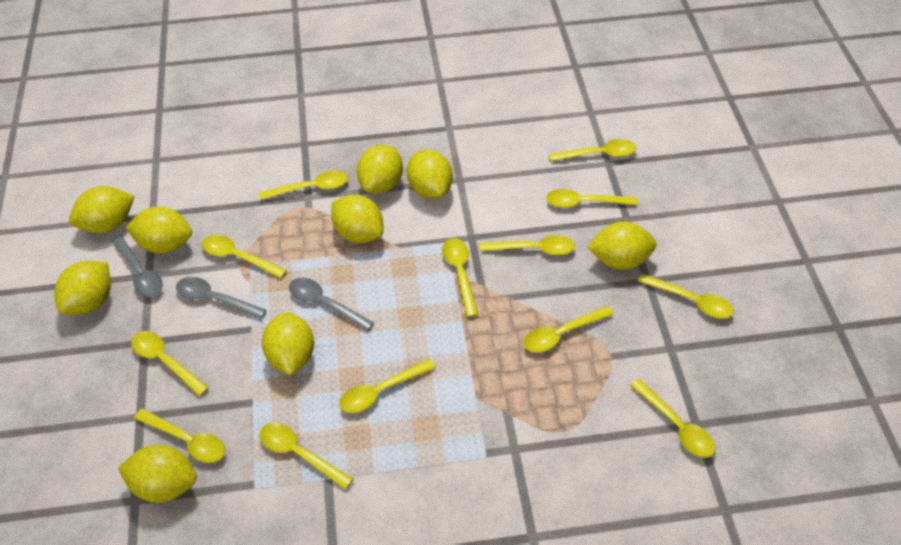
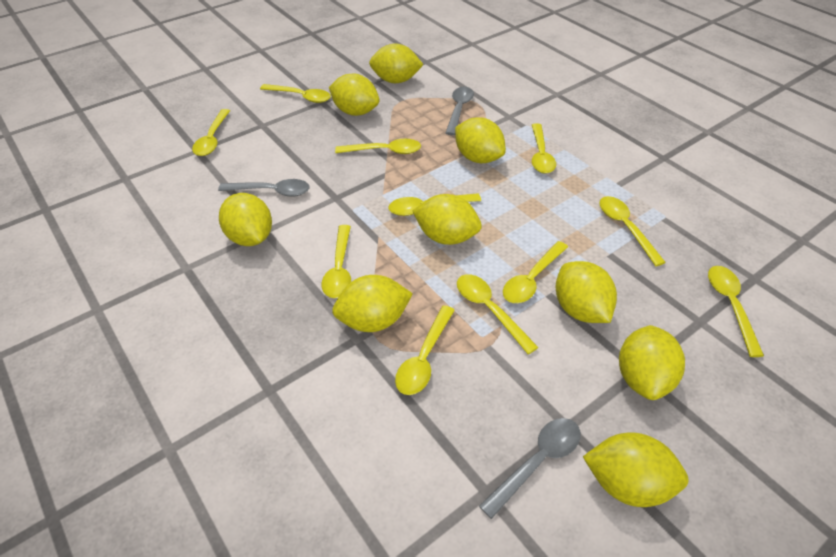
yellow spoon: 13 -> 11

